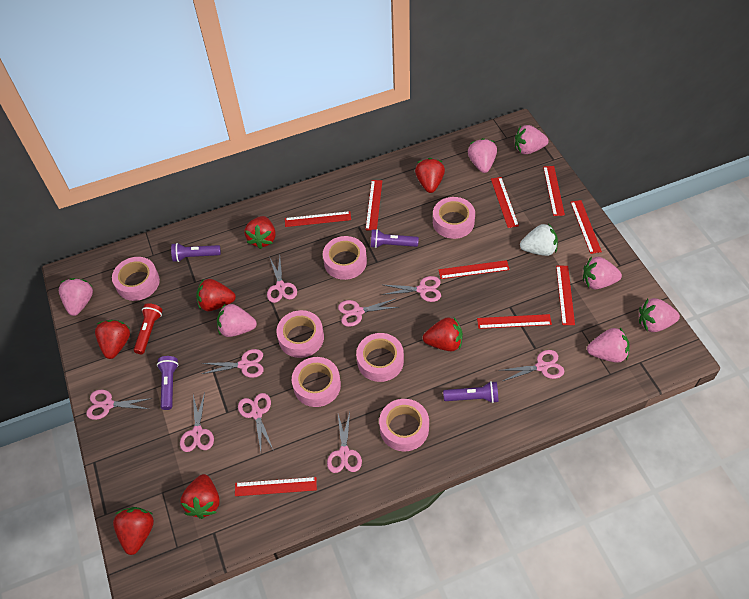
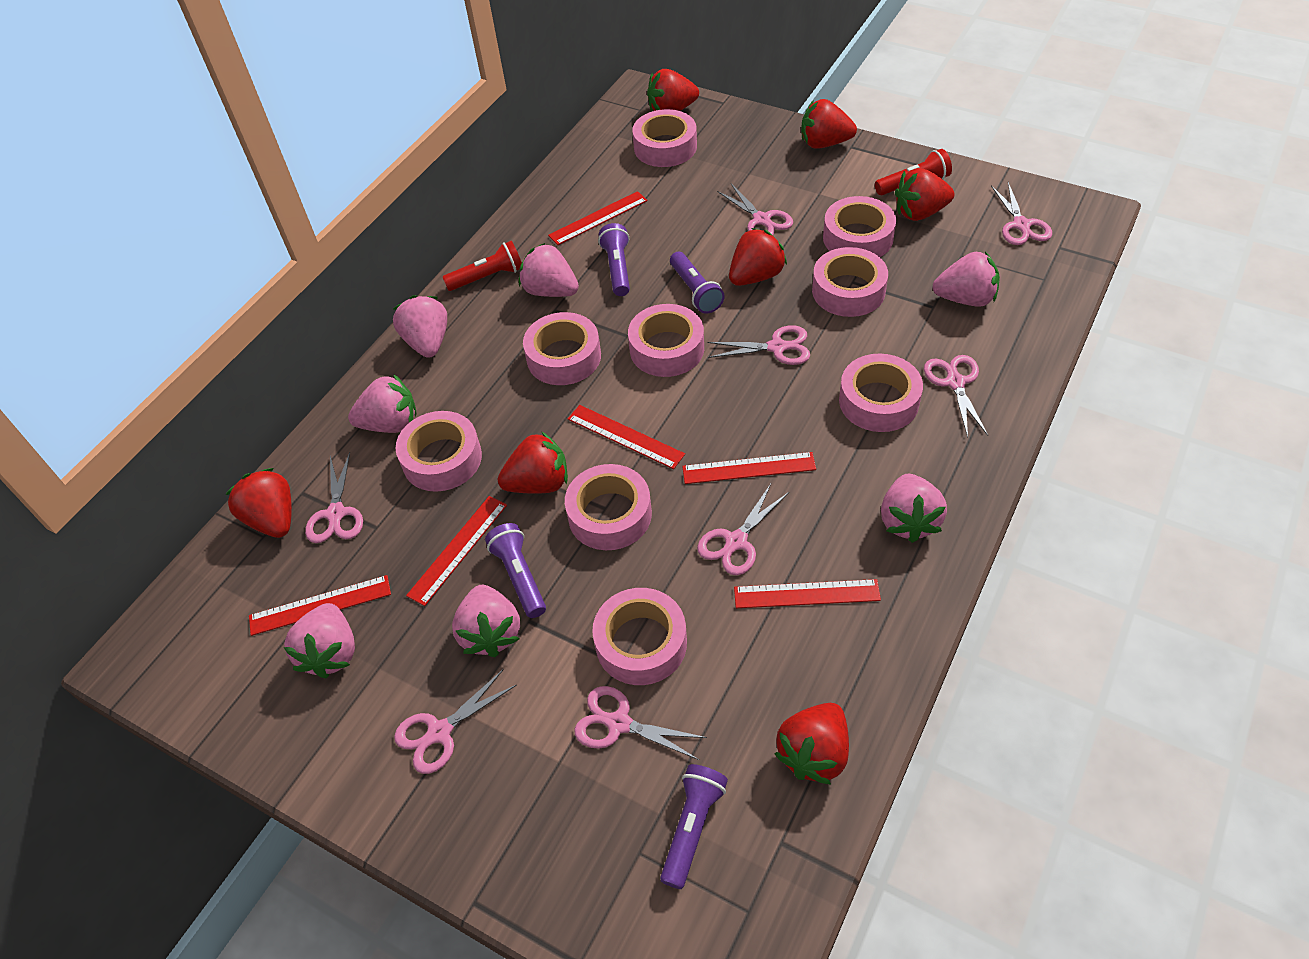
pink scissors: 9 -> 8
pink tape: 7 -> 9
red flashlight: 1 -> 2
red ruler: 9 -> 6
white strawberry: 1 -> 0

